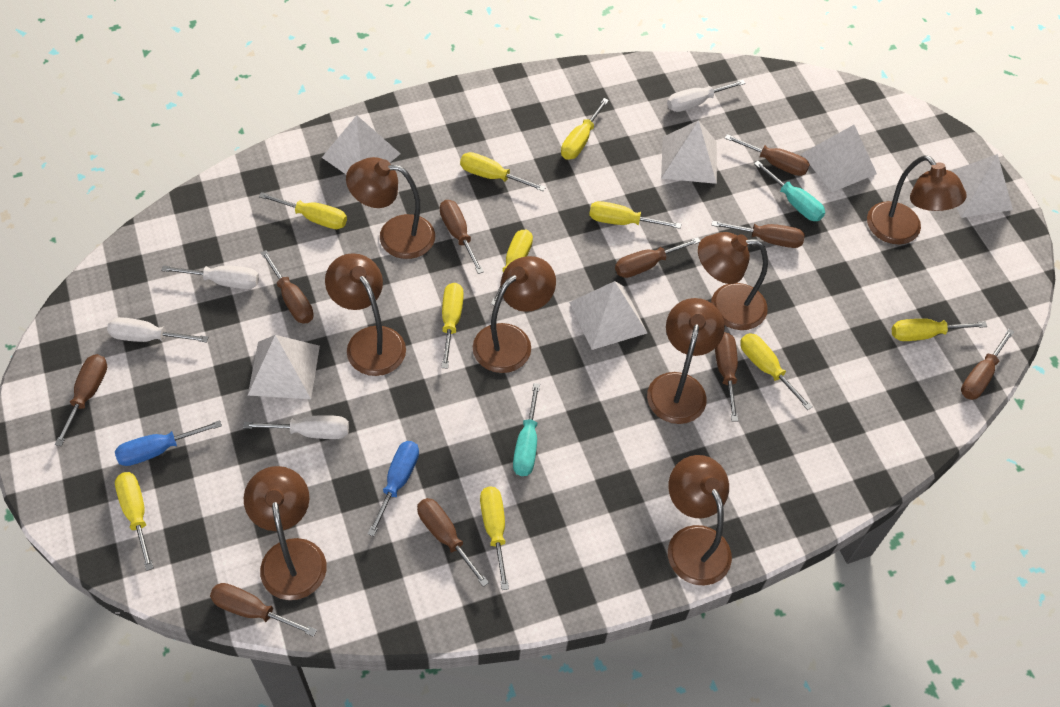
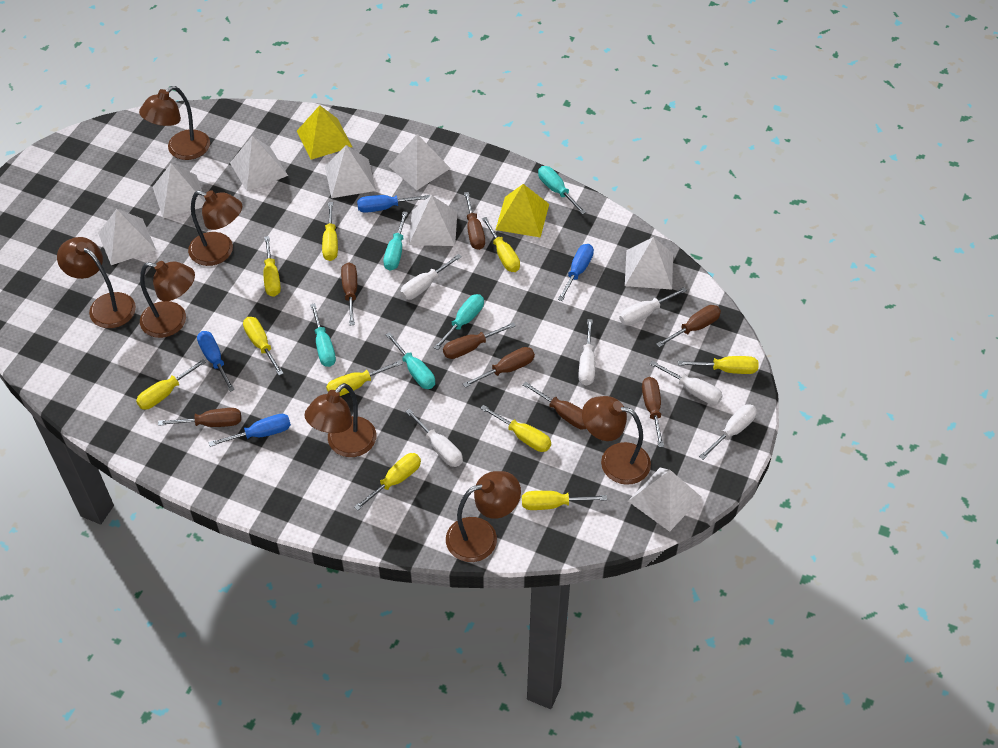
blue screwdriver: 2 -> 4
brown lamp: 8 -> 7
brown screwdriver: 10 -> 8
turquoise screwdriver: 2 -> 5
white pyramid: 6 -> 8
white screwdriver: 4 -> 6
yellow pyramid: 0 -> 2

